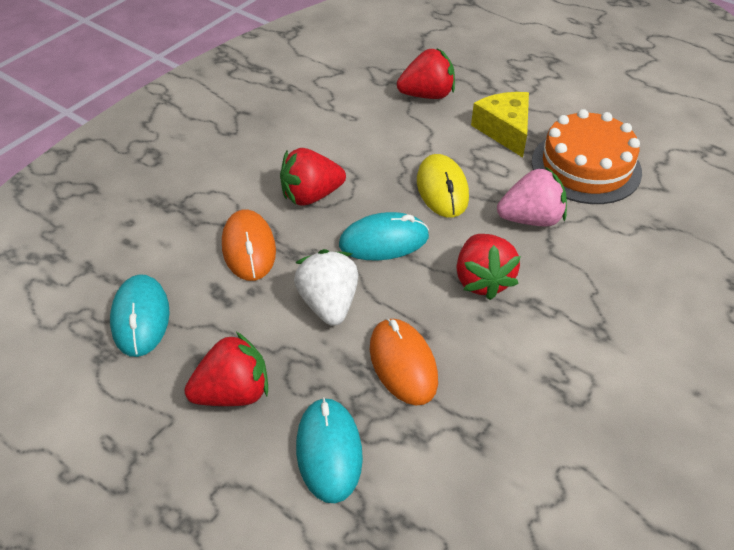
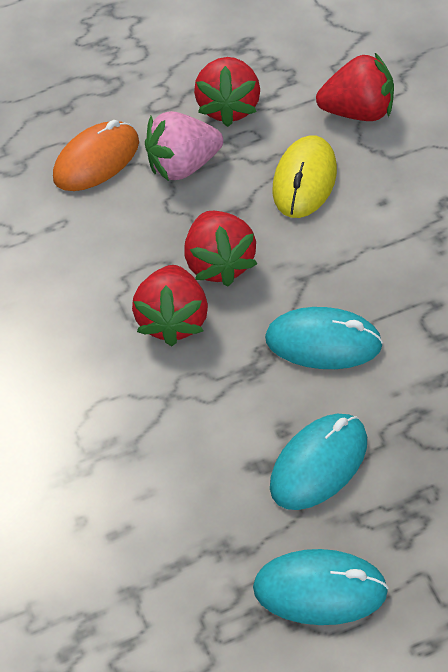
orange cake: 1 -> 0
orange mouse: 2 -> 1
white strawberry: 1 -> 0
yellow cheese: 1 -> 0

